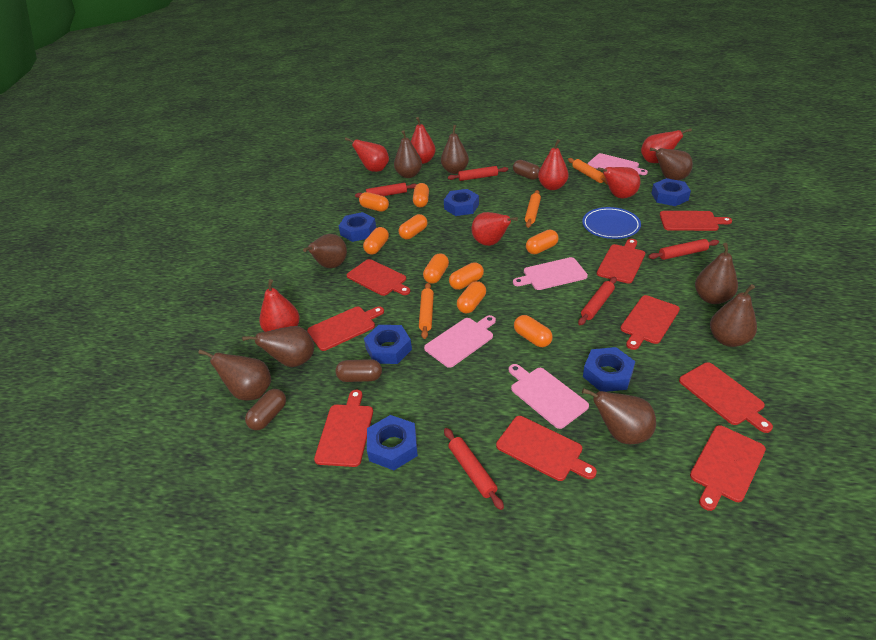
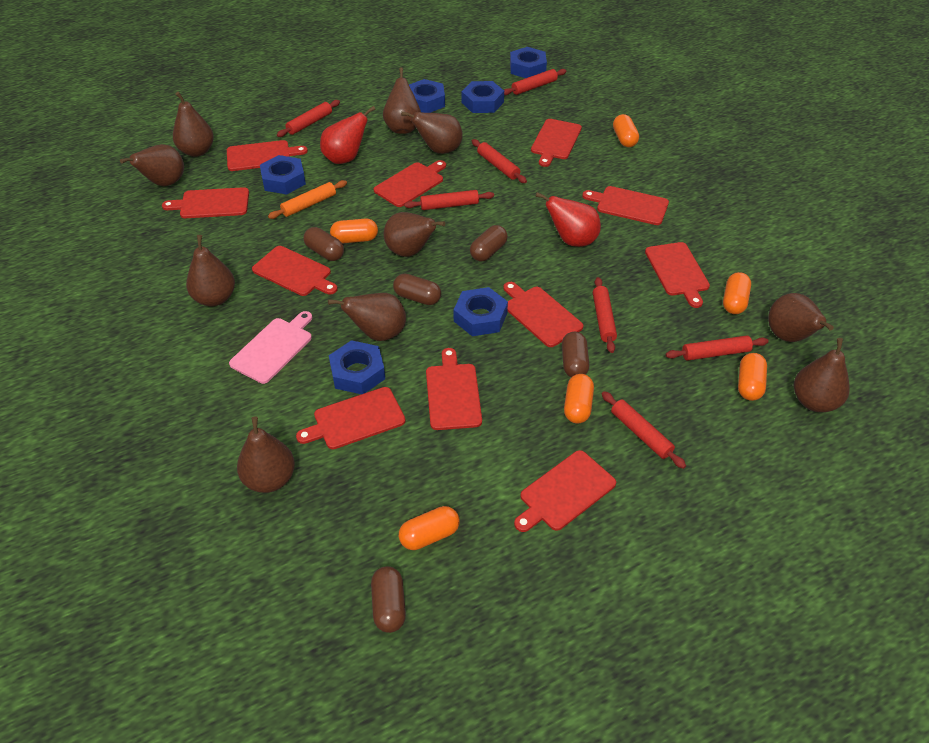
blue plate: 1 -> 0
brown capsule: 3 -> 5
brown pear: 9 -> 10
orange capsule: 9 -> 6
orange rolling pin: 3 -> 1
pink cutting board: 4 -> 1
red cutting board: 9 -> 11
red pear: 7 -> 2
red rolling pin: 5 -> 7

